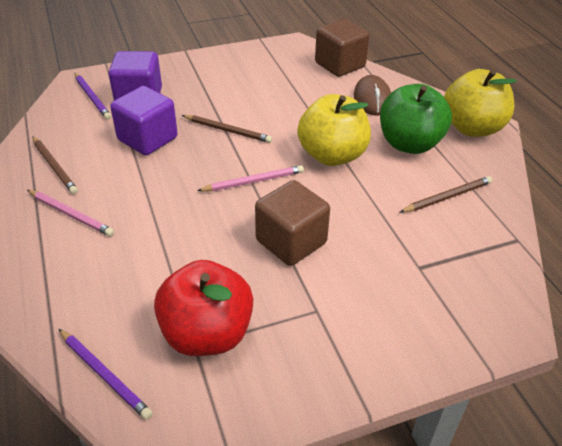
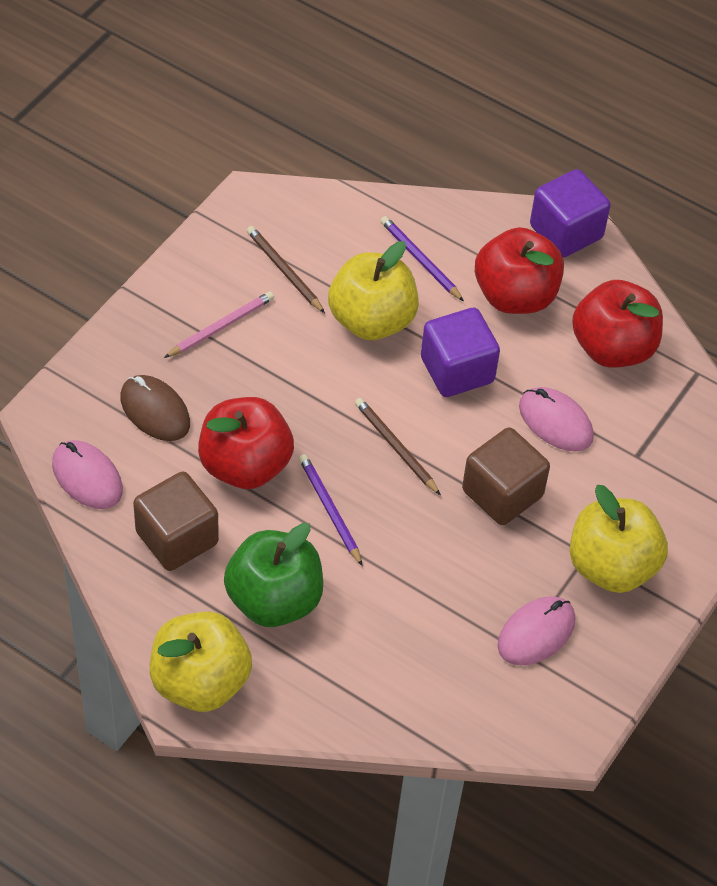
brown pencil: 3 -> 2
pink mouse: 0 -> 3
pink pencil: 2 -> 1
red apple: 1 -> 3
yellow apple: 2 -> 3

